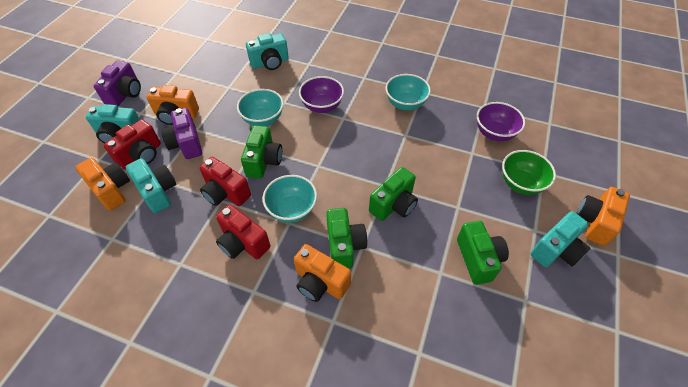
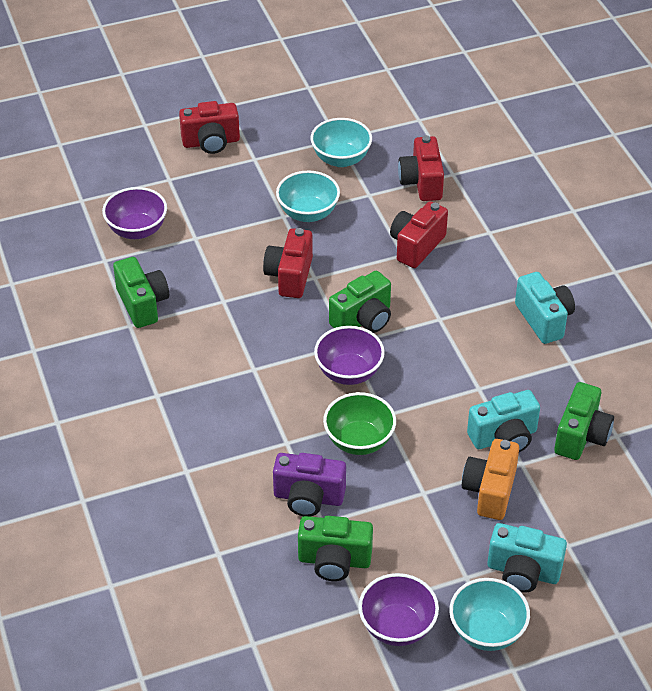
orange camera: 4 -> 1
purple bowl: 2 -> 3
purple camera: 2 -> 1
red camera: 3 -> 4
turquoise camera: 4 -> 3

